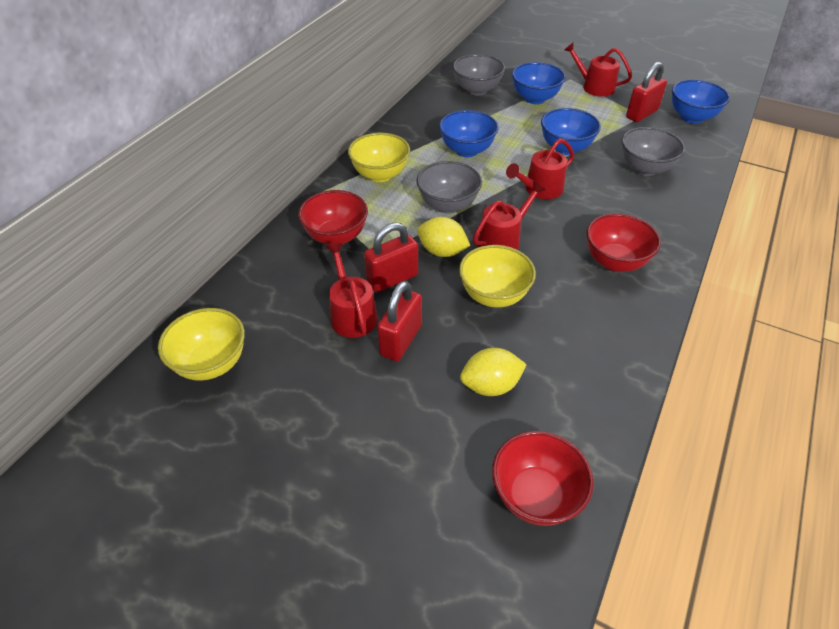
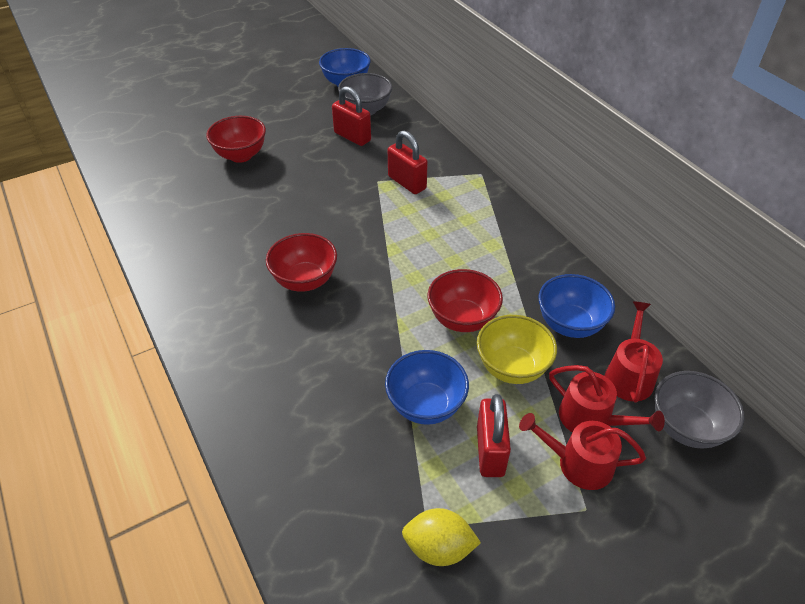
blue bowl: 4 -> 3
grey bowl: 3 -> 2
red watering can: 4 -> 3
yellow bowl: 3 -> 1
yellow lemon: 2 -> 1

